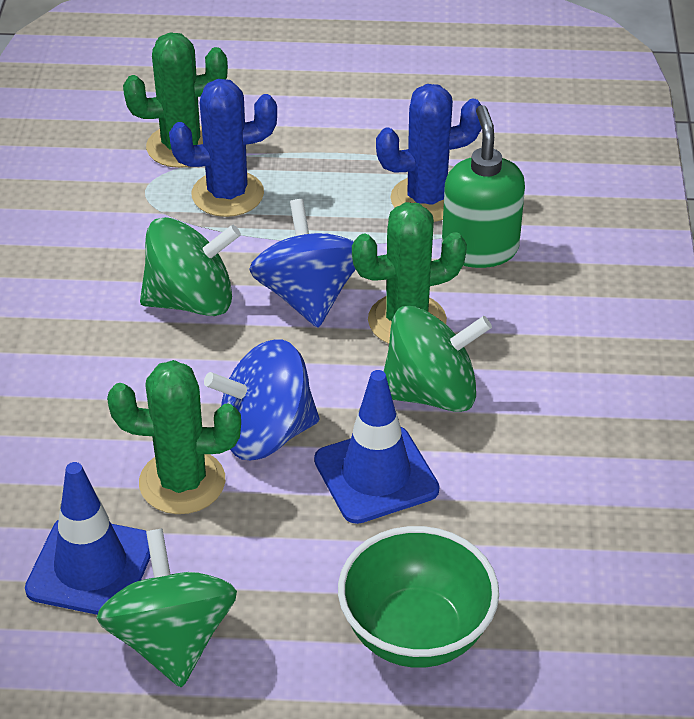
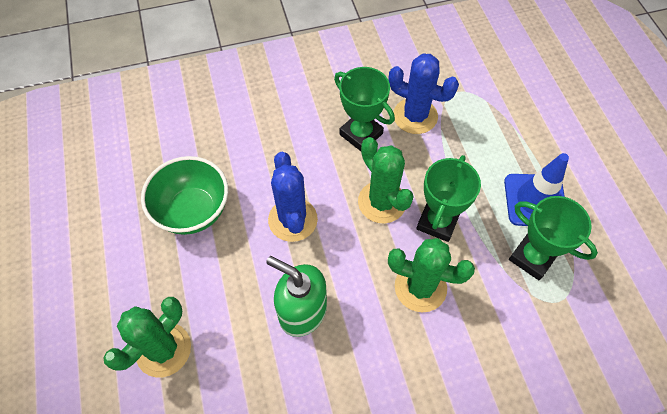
blue spinning top: 2 -> 0
blue traffic cone: 2 -> 1
green spinning top: 3 -> 0
green trophy: 0 -> 3

